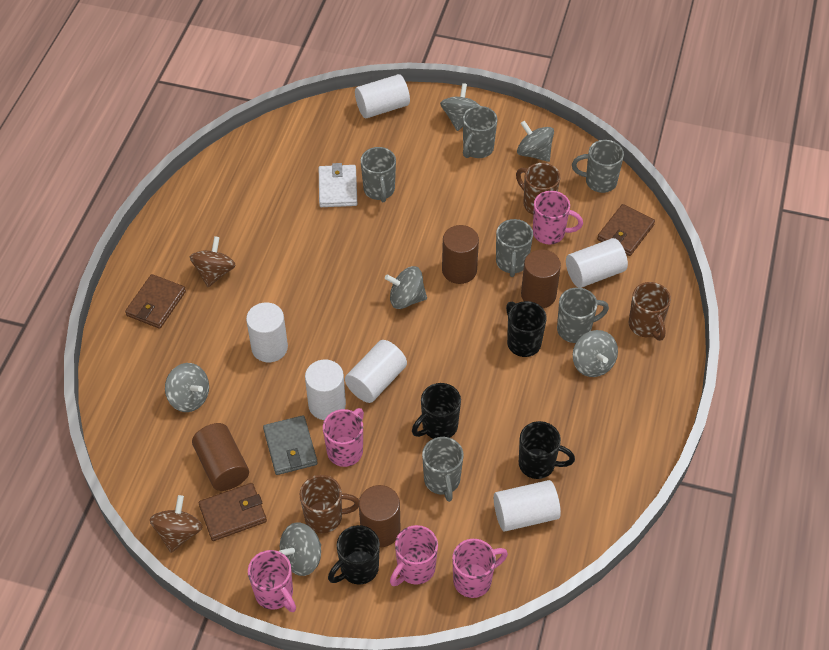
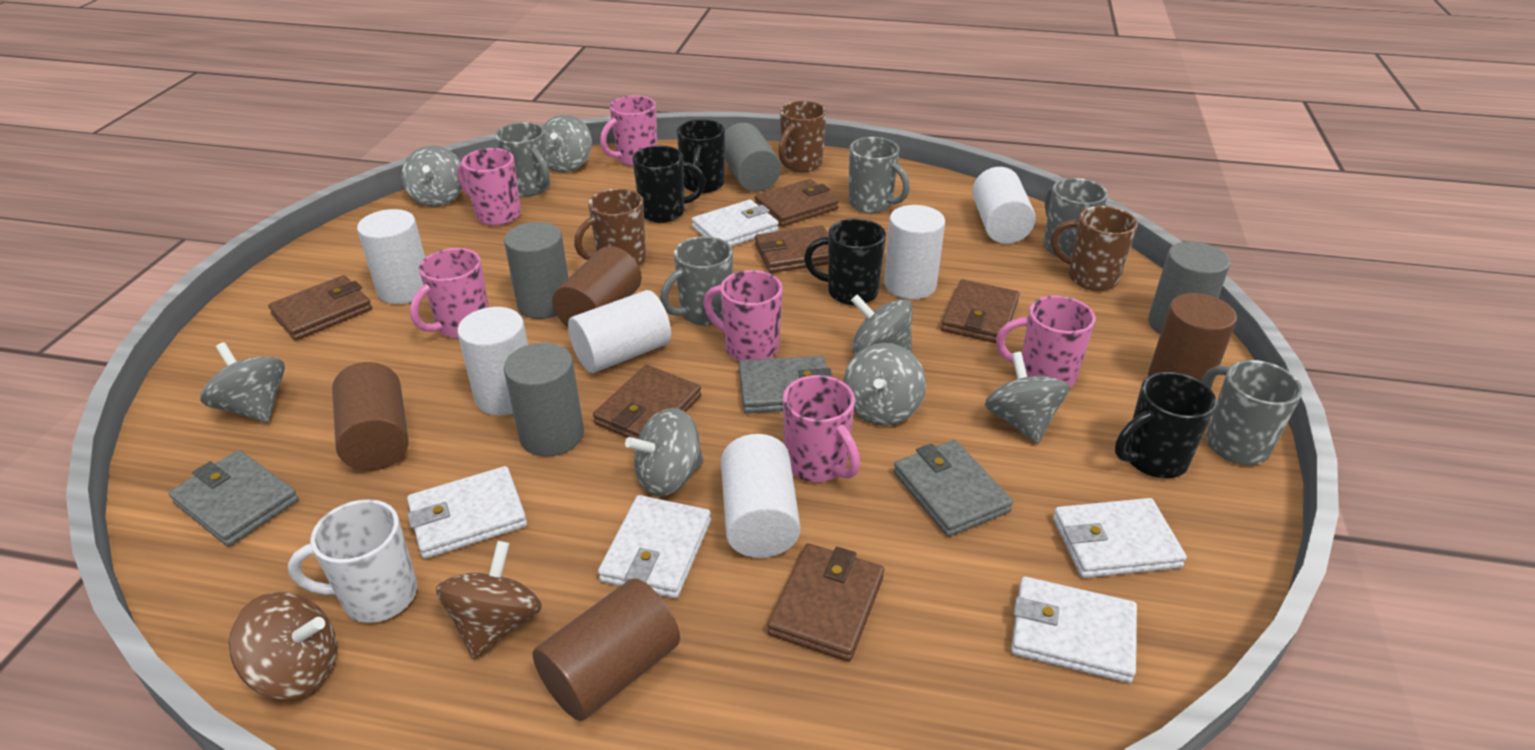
brown wallet: 3 -> 6
grey cylinder: 0 -> 4
grey mug: 6 -> 5
grey spinning top: 6 -> 7
grey wallet: 1 -> 3
pink mug: 5 -> 6
white mug: 0 -> 1
white wallet: 1 -> 5

